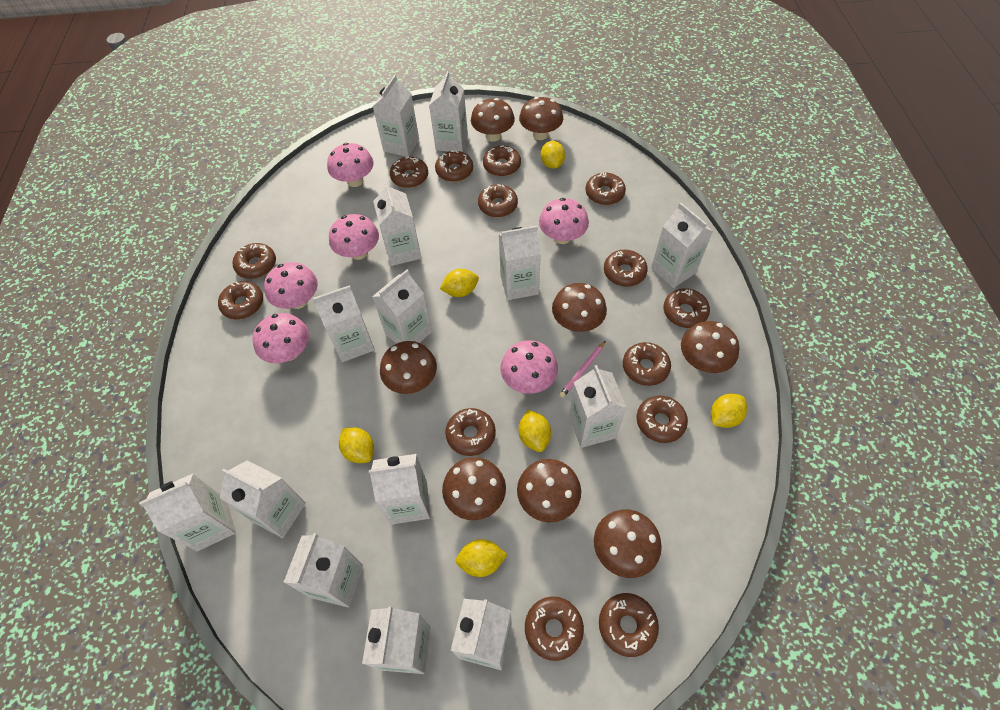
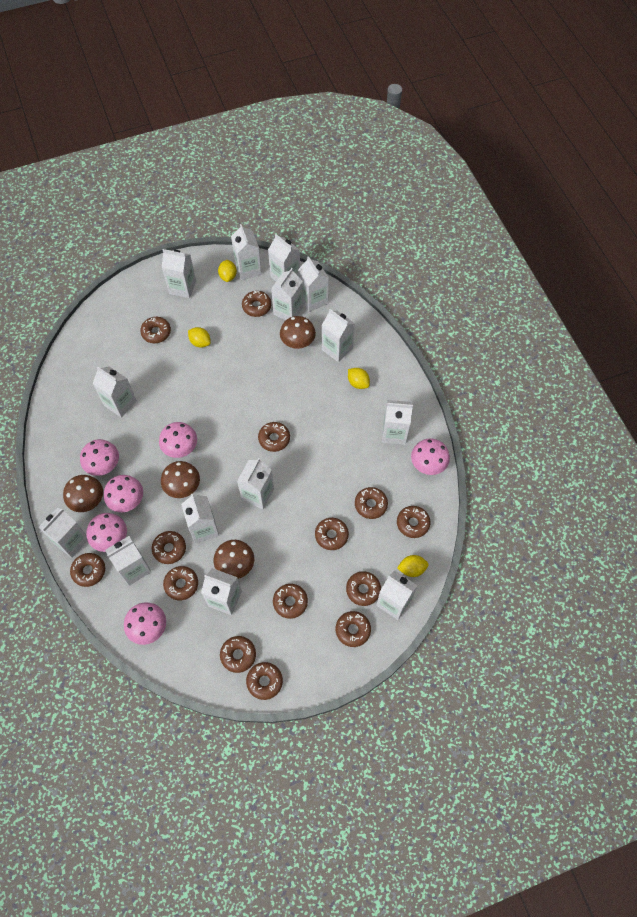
brown mushroom: 8 -> 4
pink pencil: 1 -> 0
yellow lemon: 6 -> 4

